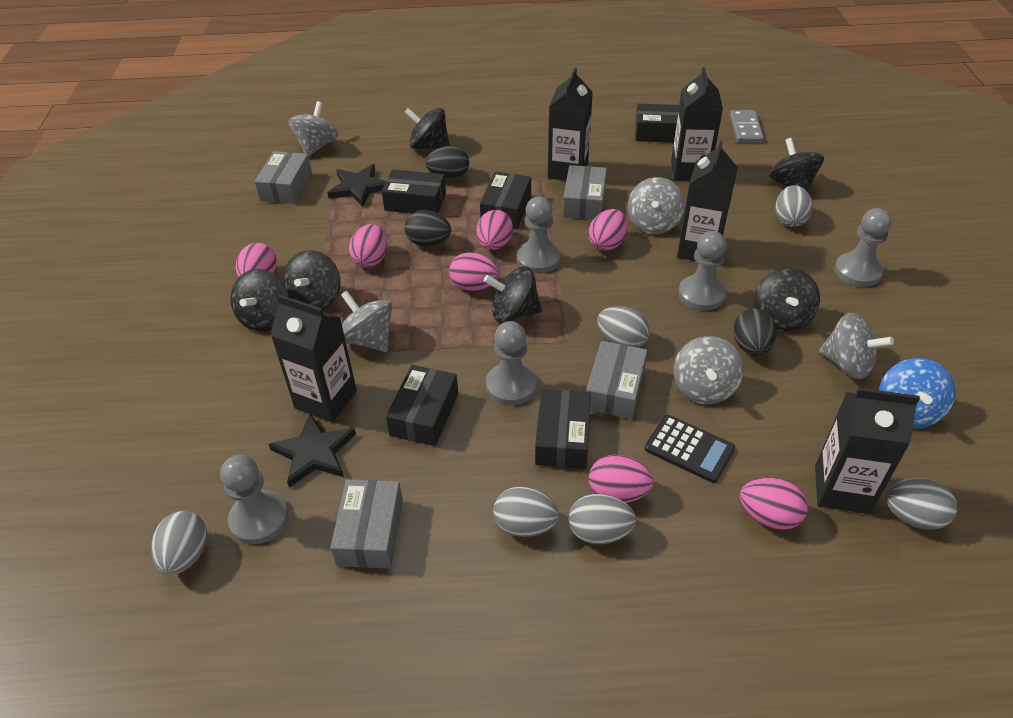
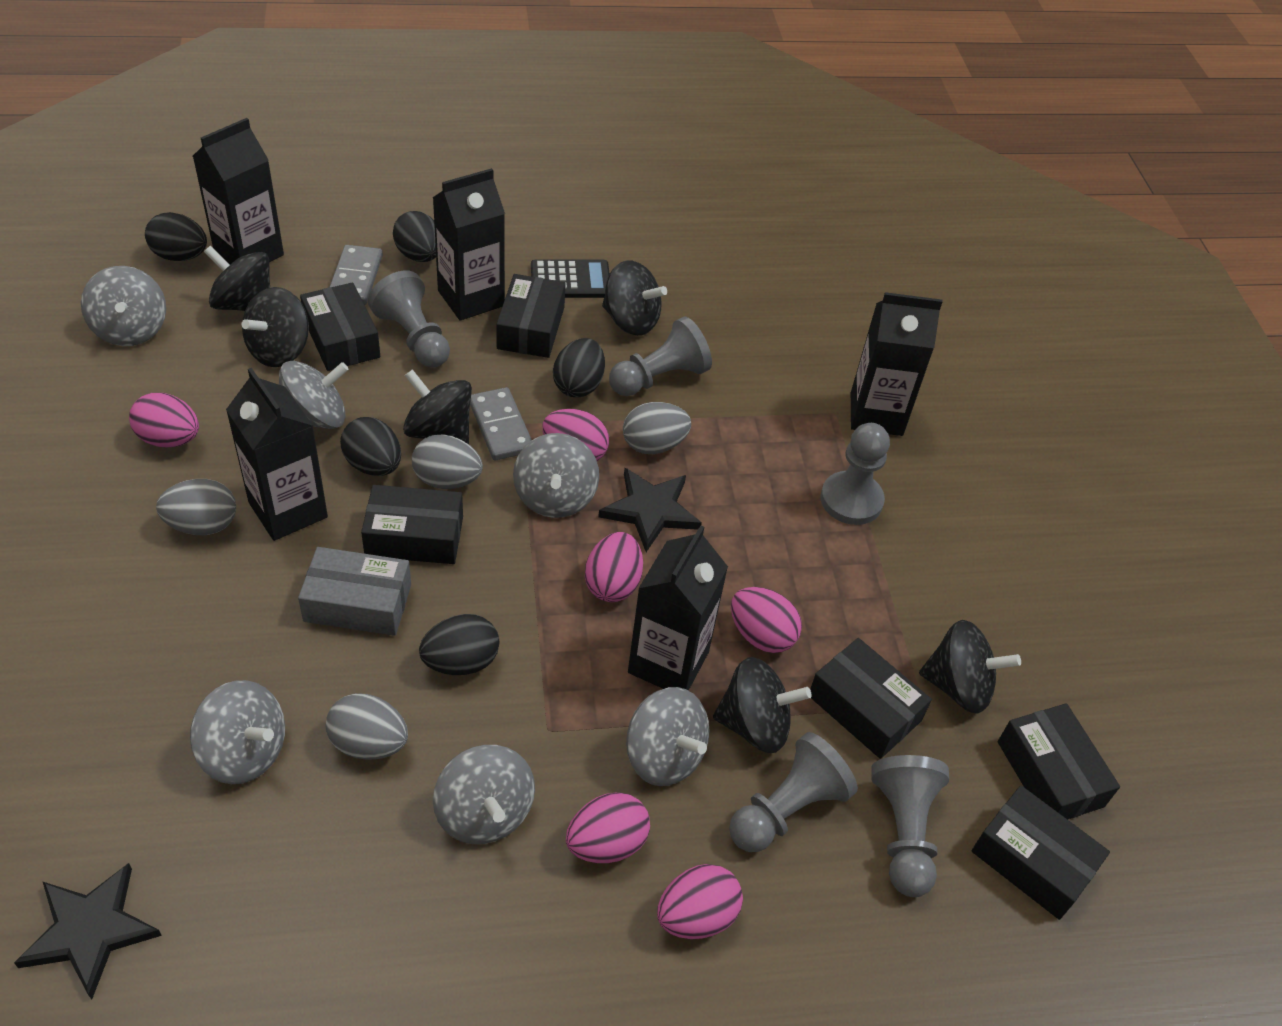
black box: 5 -> 6
black egg: 3 -> 5
blue spinning top: 1 -> 0
grey box: 4 -> 1
grey domino: 1 -> 2
grey egg: 6 -> 4
grey spinning top: 5 -> 6
pink egg: 7 -> 6

